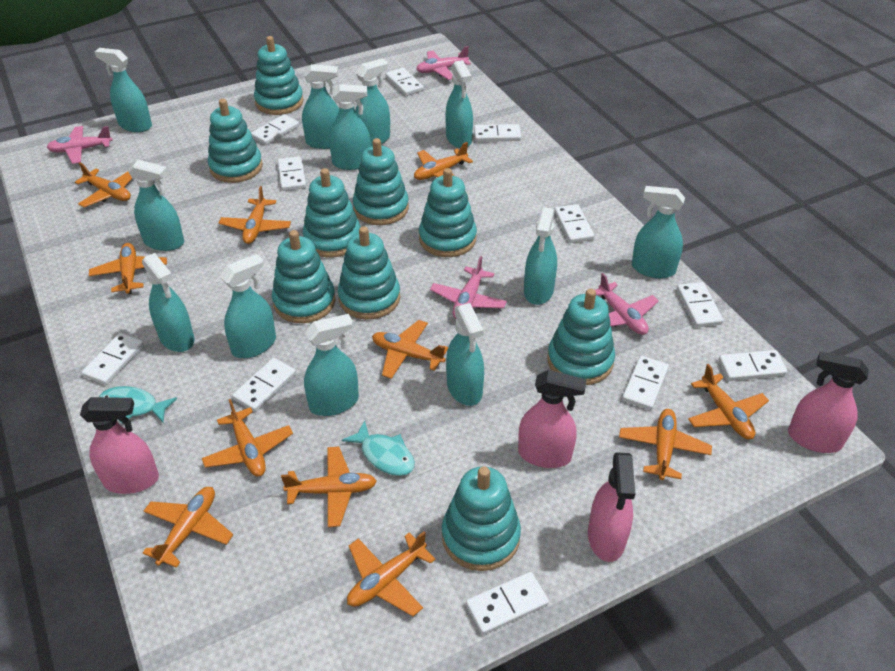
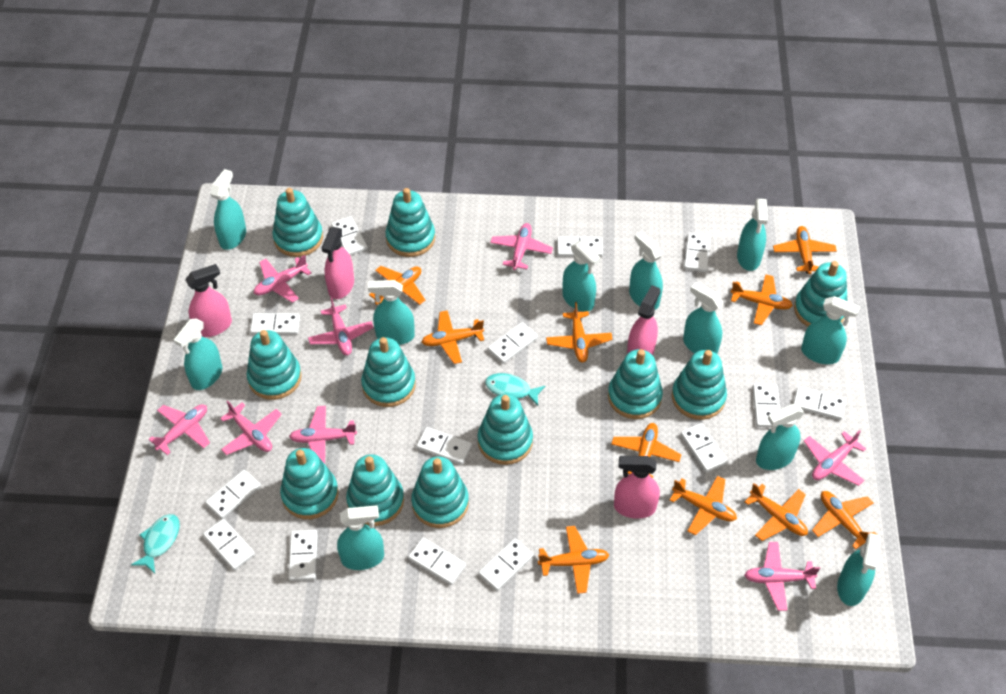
orange plane: 11 -> 10
pink plane: 4 -> 8
turquoise spray bottle: 12 -> 11
turquoise stacking toy: 9 -> 11
white domino: 11 -> 14

